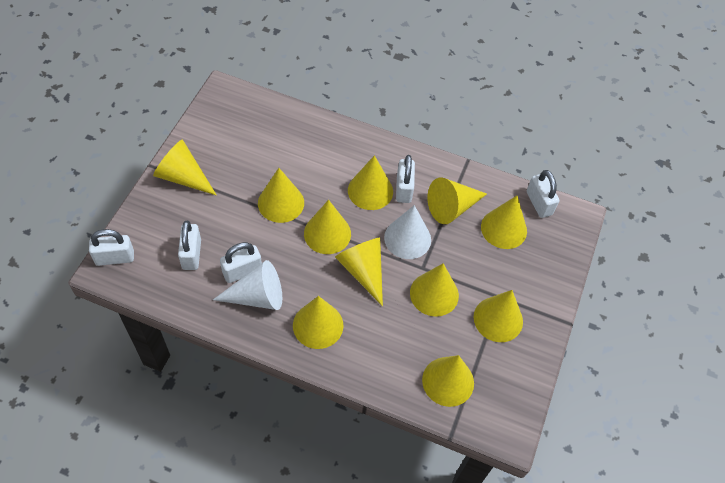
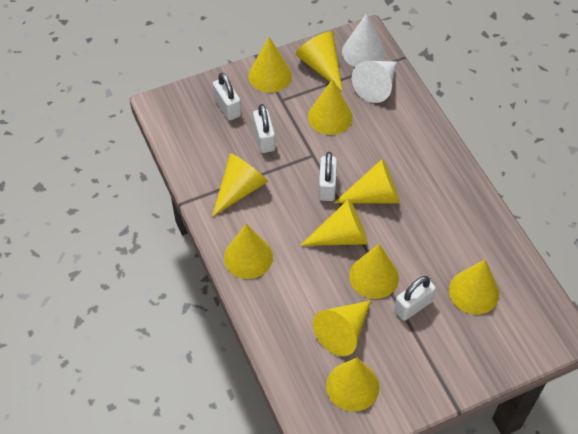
white padlock: 5 -> 4

